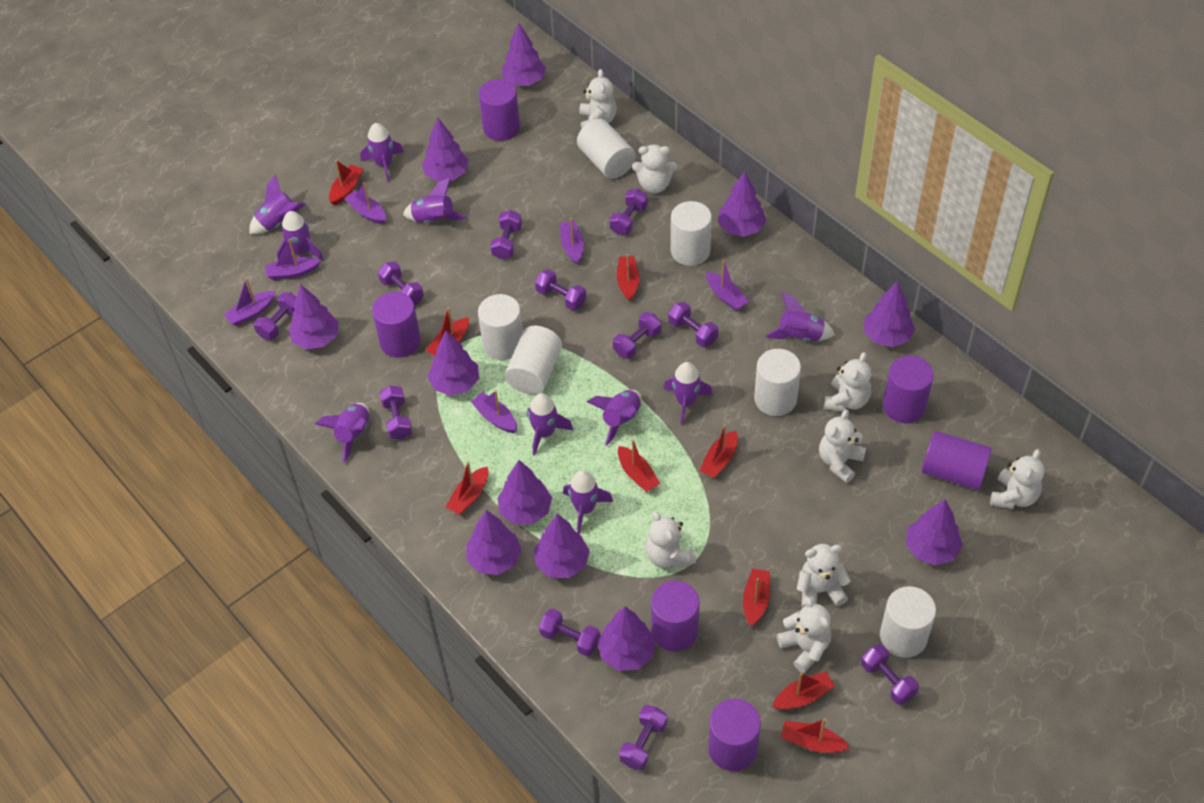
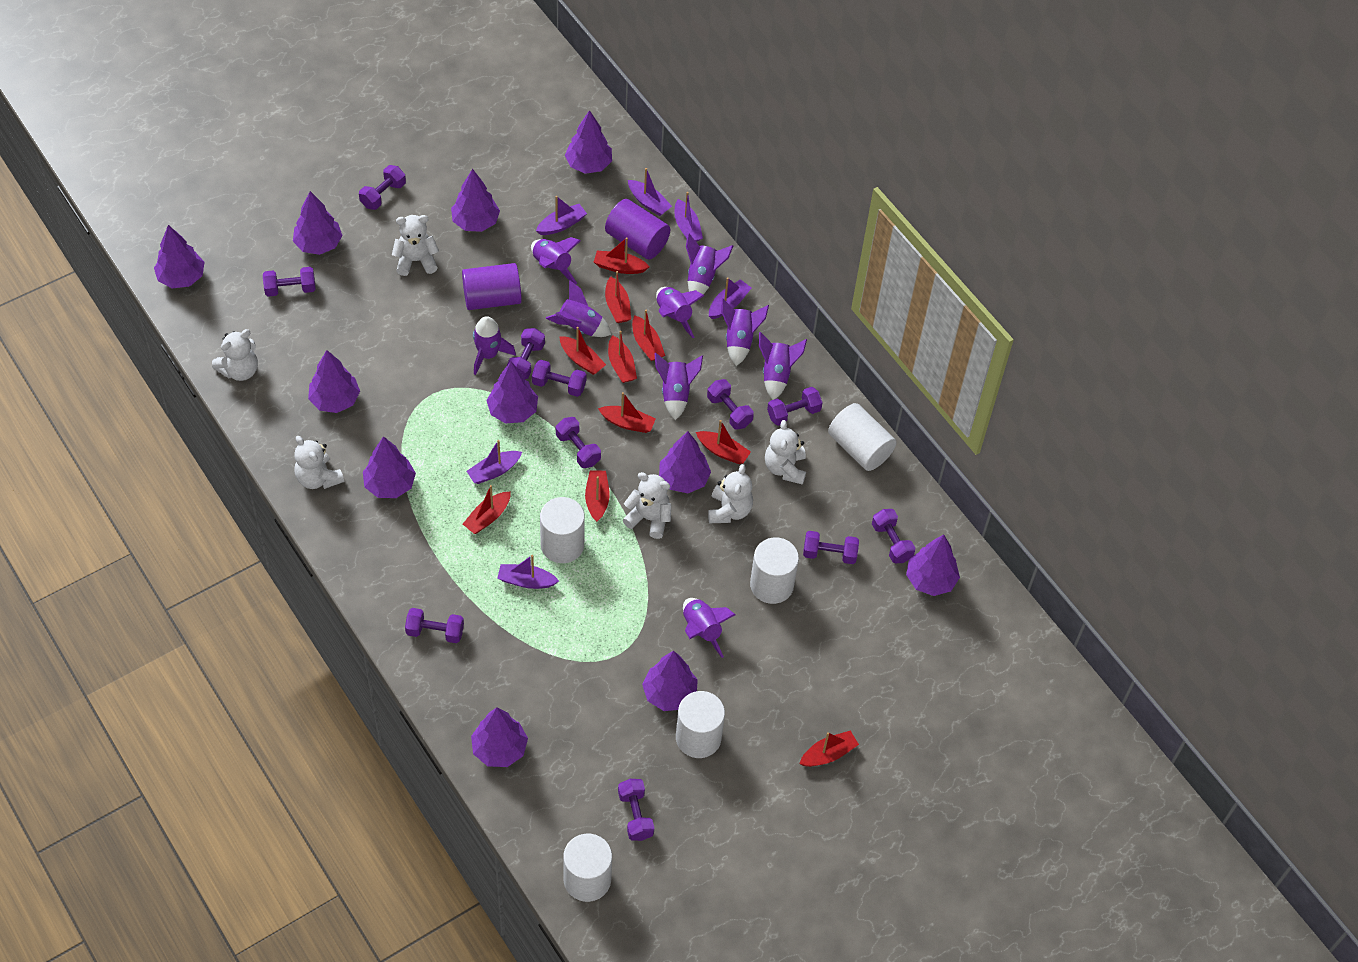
purple cylinder: 6 -> 2
purple rocket: 10 -> 9
red boat: 9 -> 10
white cylinder: 6 -> 5
white teddy bear: 8 -> 6

